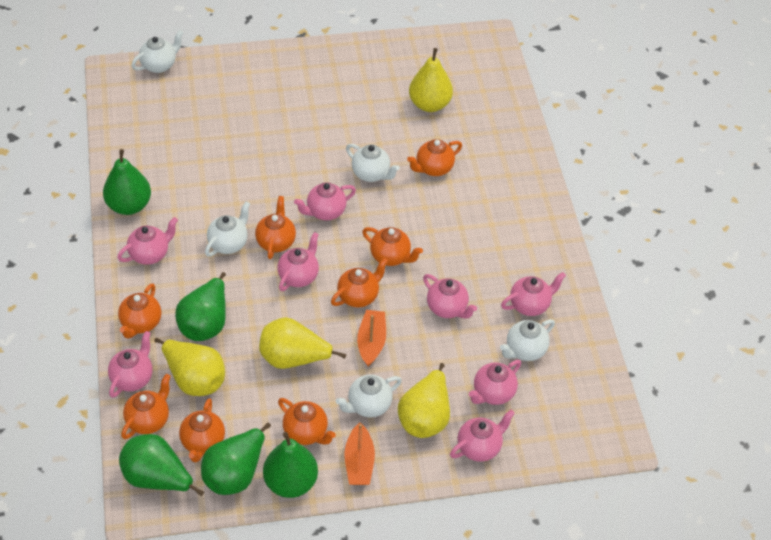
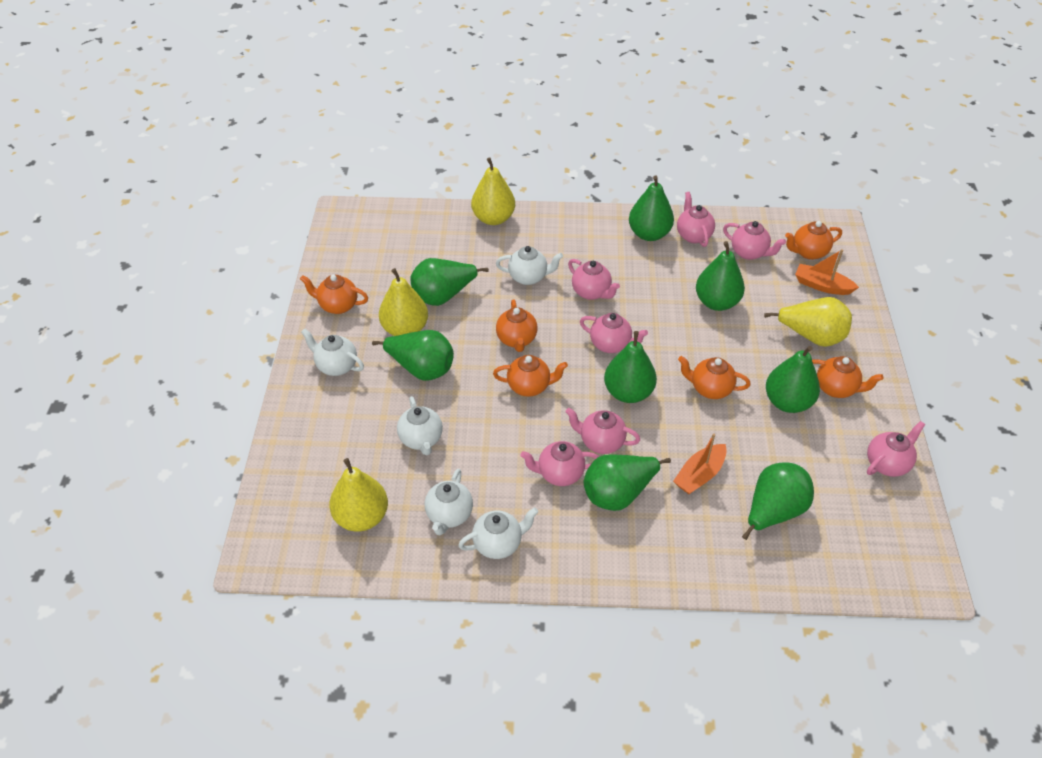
green pear: 5 -> 8
orange teapot: 8 -> 6
pink teapot: 8 -> 7

